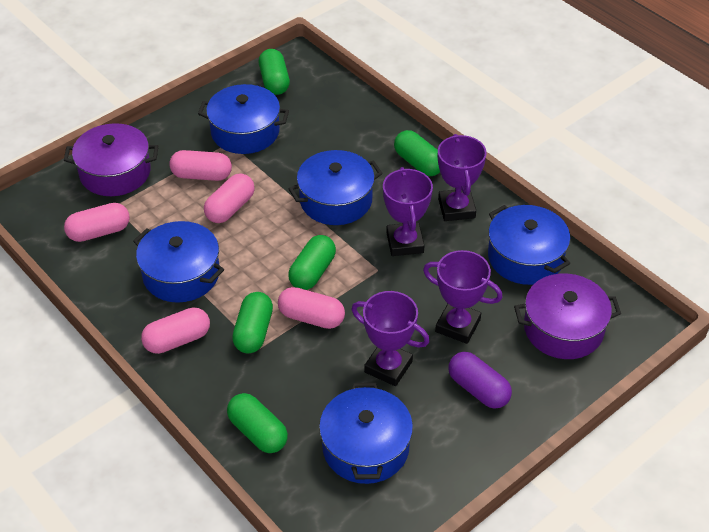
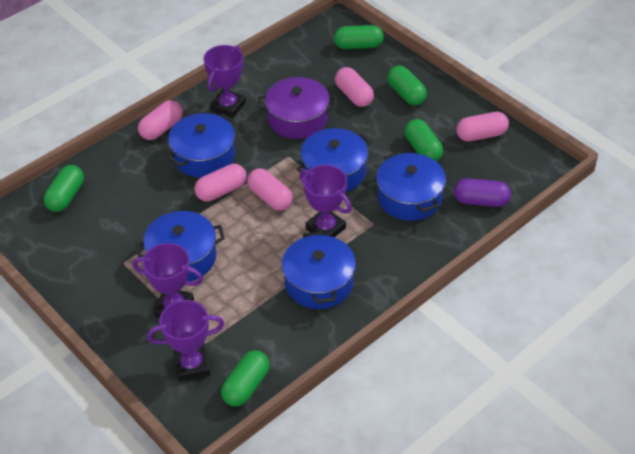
purple pot: 2 -> 1

